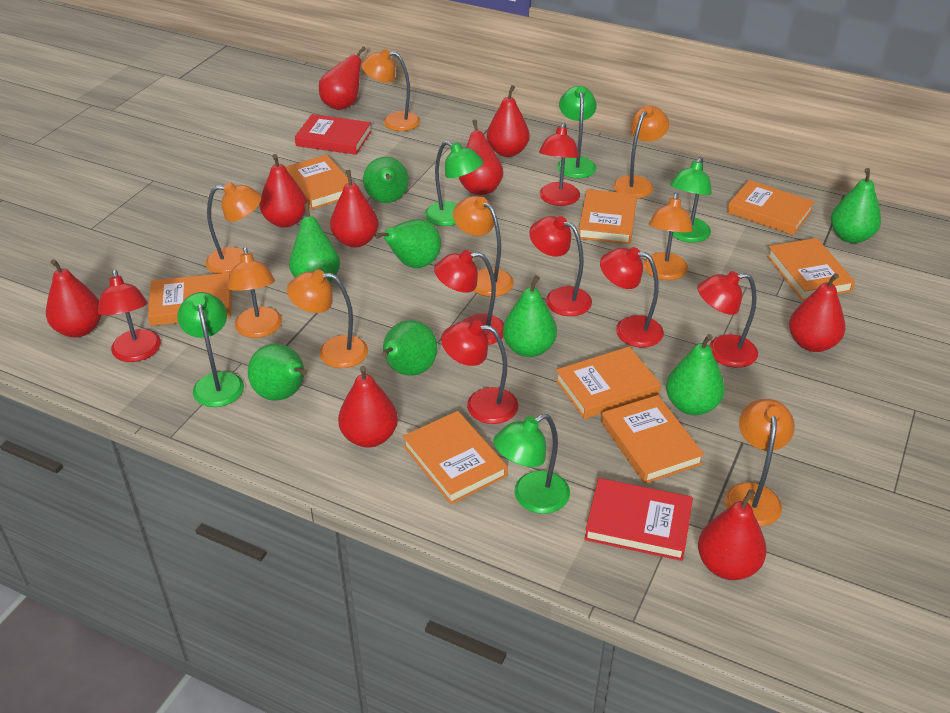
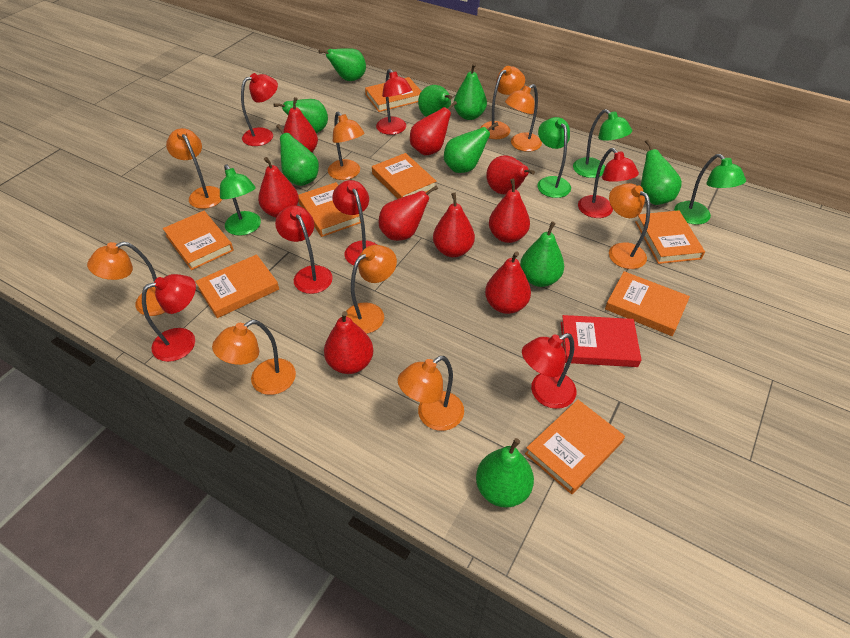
green lamp: 5 -> 4
green pear: 8 -> 9
orange lamp: 8 -> 9
red book: 2 -> 1

